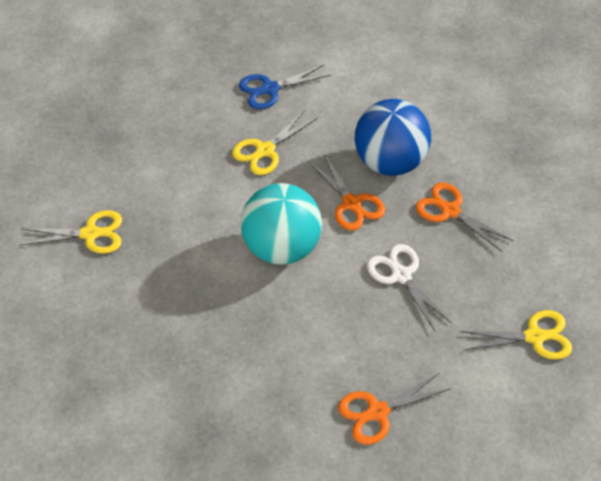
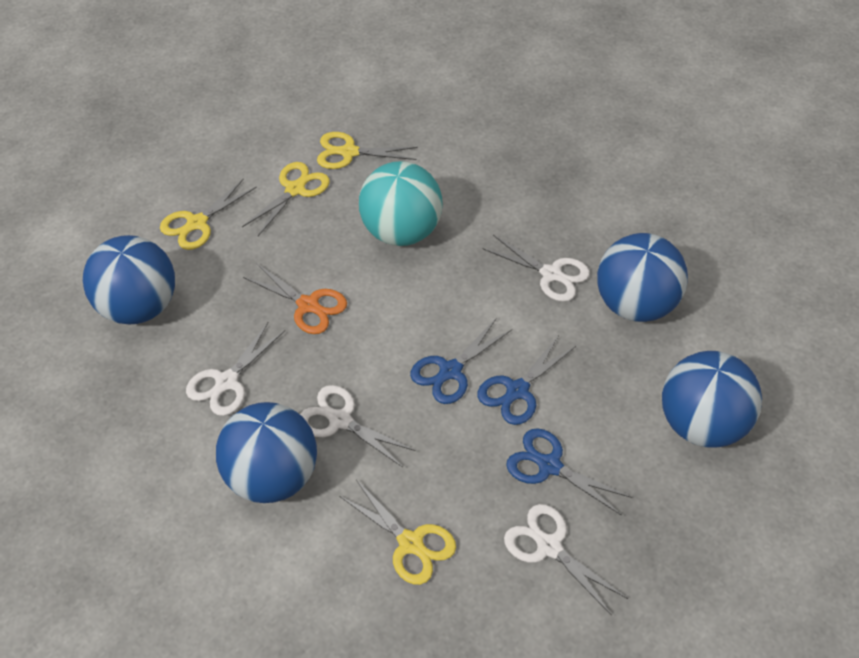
blue ball: 1 -> 4
blue scissors: 1 -> 3
orange scissors: 3 -> 1
white scissors: 1 -> 4
yellow scissors: 3 -> 4

